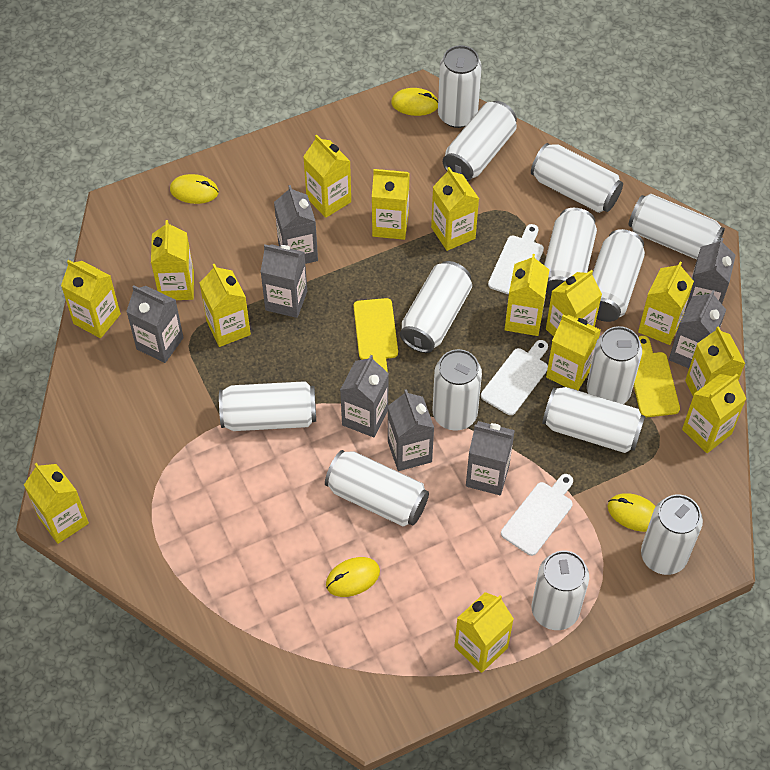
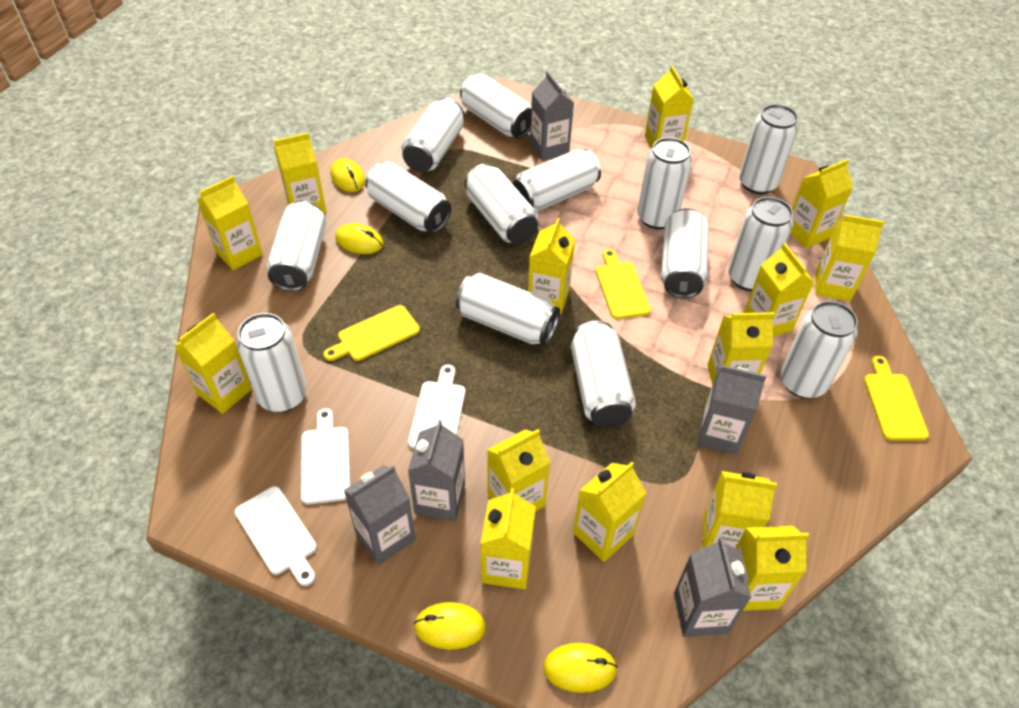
grey carton: 8 -> 5
yellow cutting board: 2 -> 3

